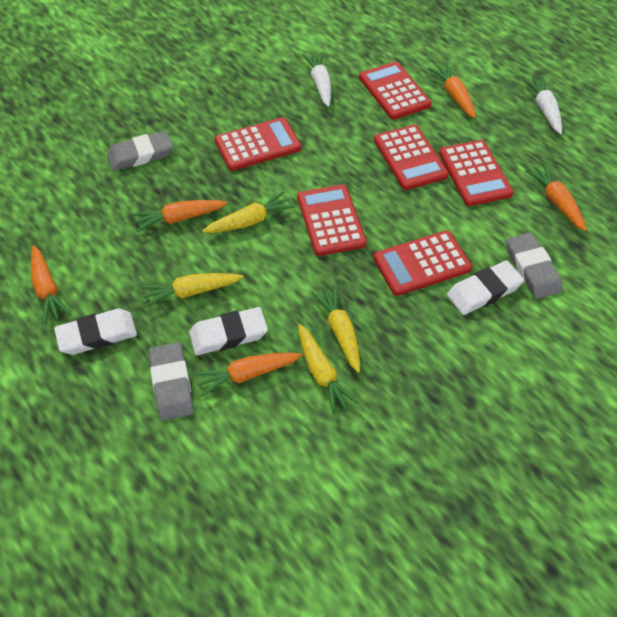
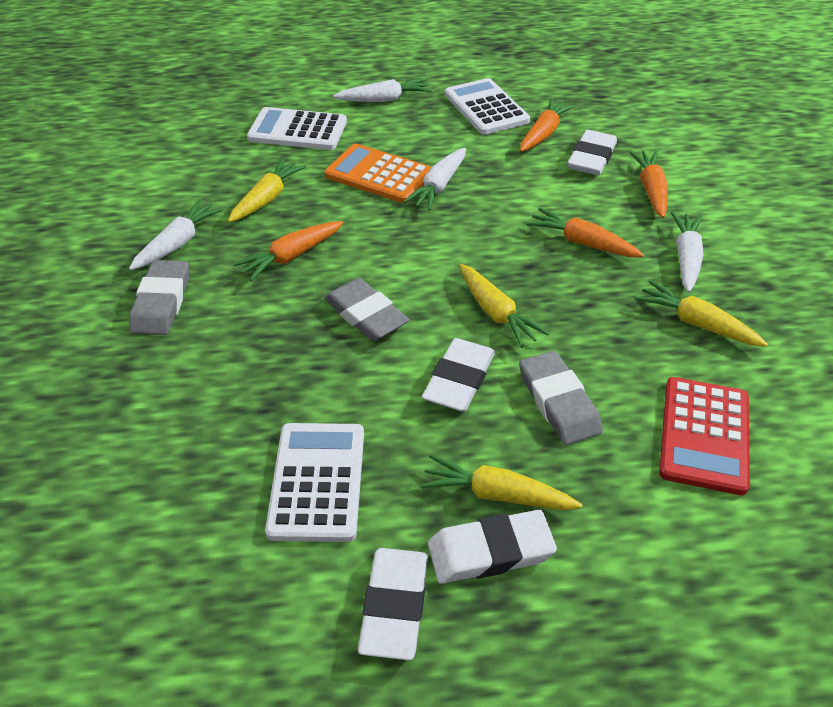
orange calculator: 0 -> 1
orange carrot: 5 -> 4
red calculator: 6 -> 1
white calculator: 0 -> 3
white carrot: 2 -> 4
white eraser: 3 -> 4

